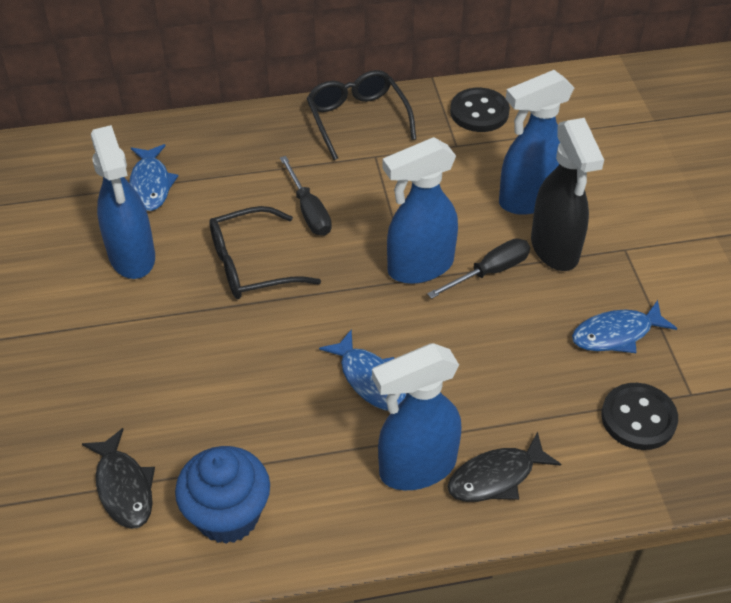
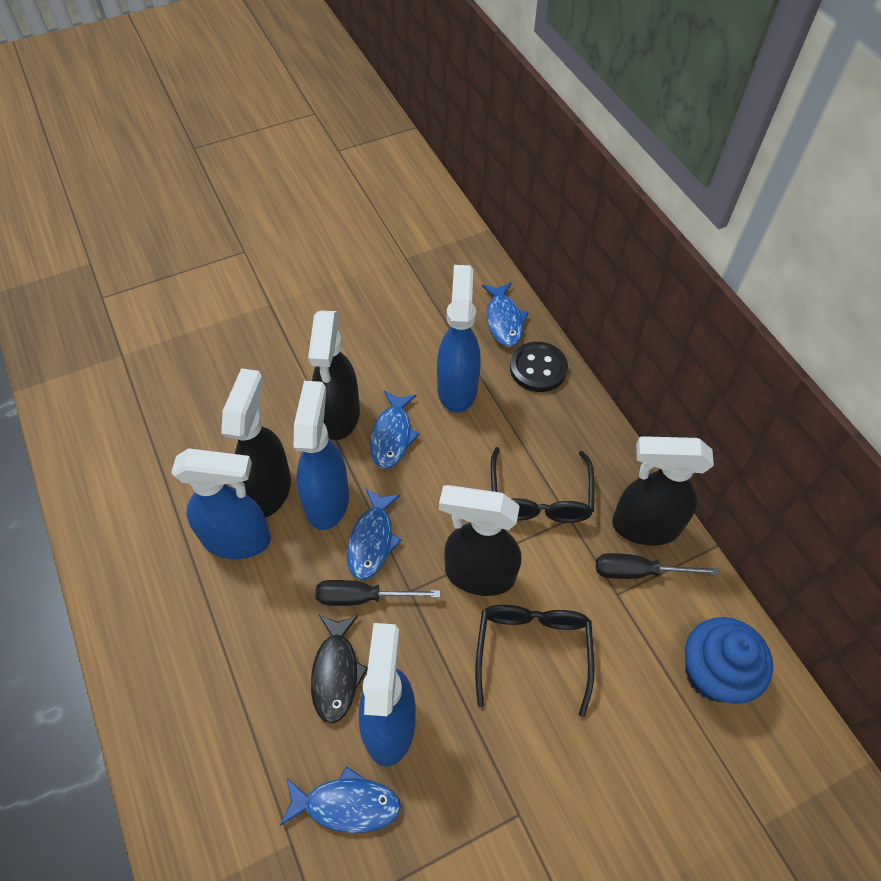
black button: 2 -> 1
black fish: 2 -> 1
black spray bottle: 1 -> 4
blue fish: 3 -> 4

